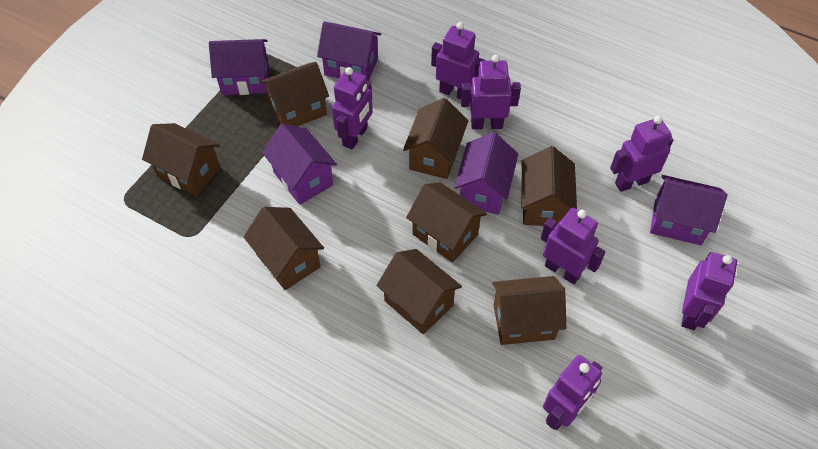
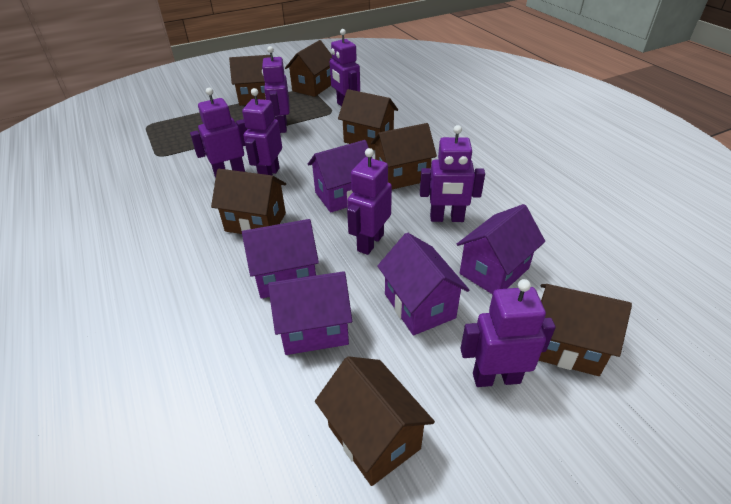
brown house: 8 -> 7

